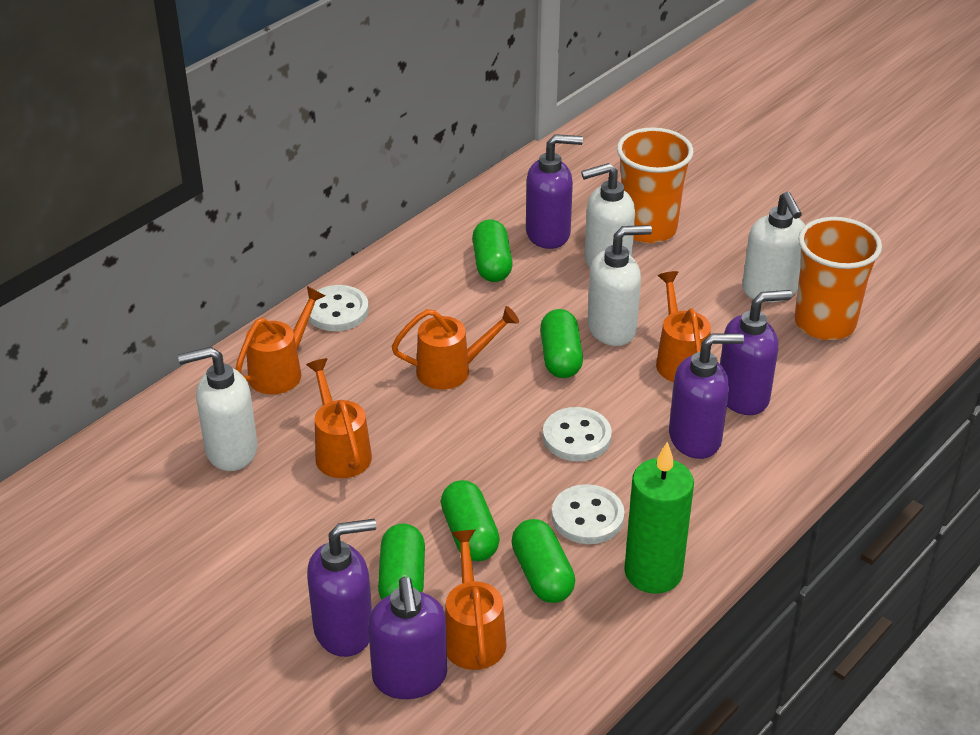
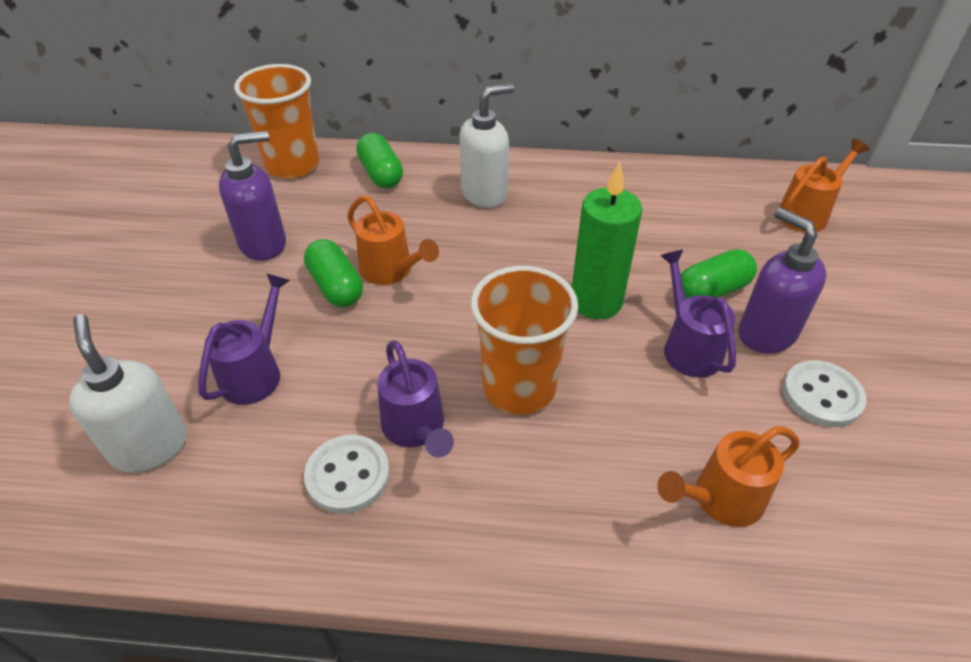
green capsule: 5 -> 3
orange watering can: 5 -> 3
purple soap dispenser: 5 -> 2
purple watering can: 0 -> 3
white button: 3 -> 2
white soap dispenser: 4 -> 2

